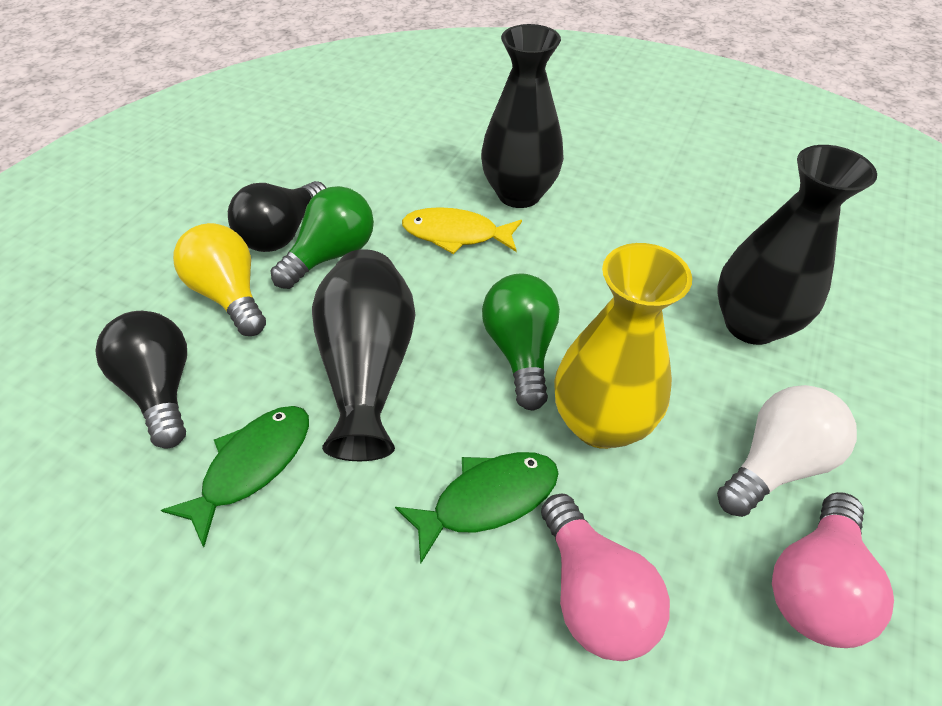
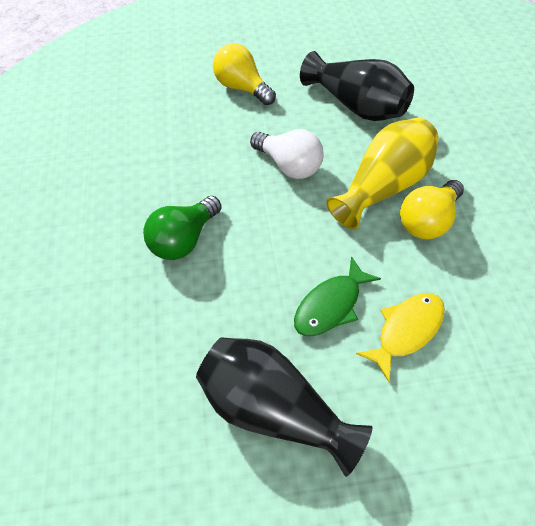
black light bulb: 2 -> 0
black vase: 3 -> 2
green fish: 2 -> 1
green light bulb: 2 -> 1
pink light bulb: 2 -> 0
yellow light bulb: 1 -> 2

